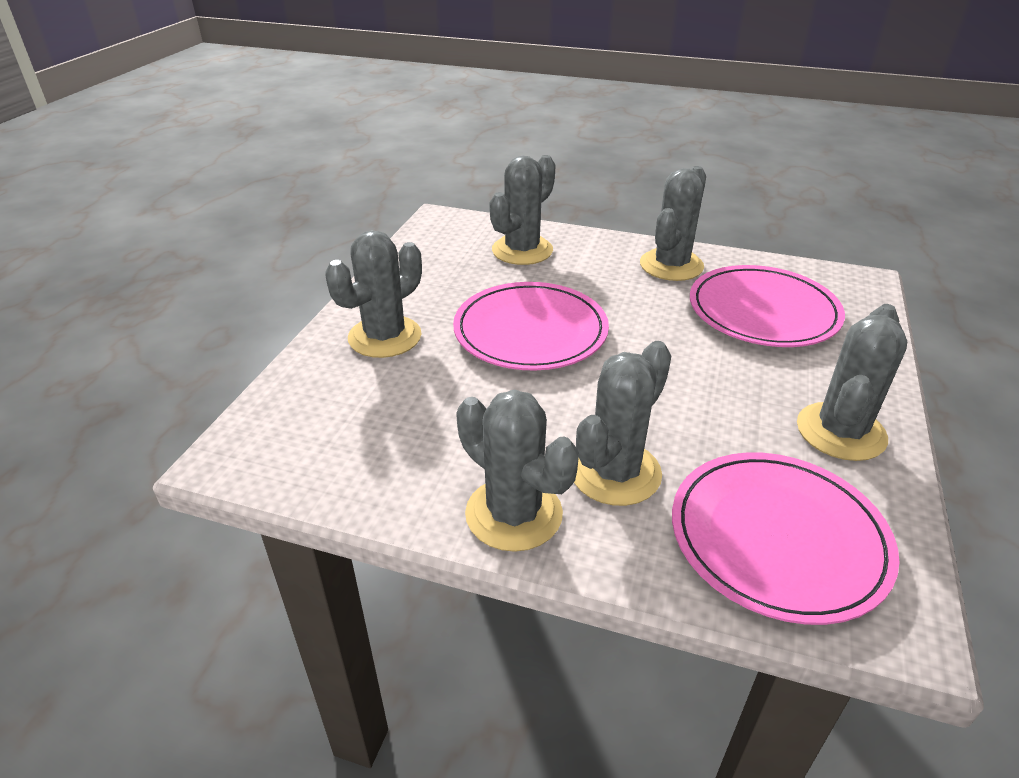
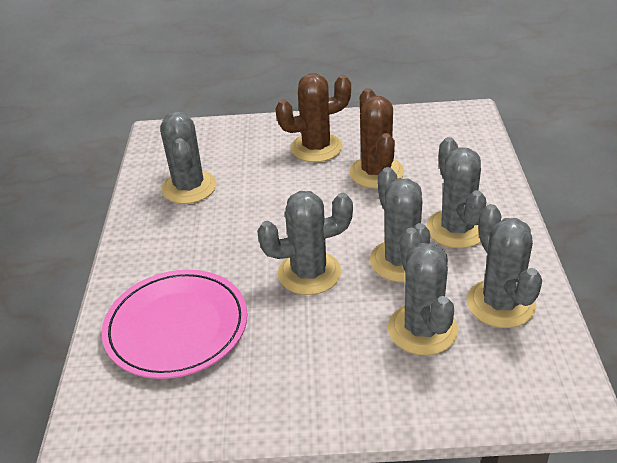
brown cactus: 0 -> 2
pink plate: 3 -> 1

